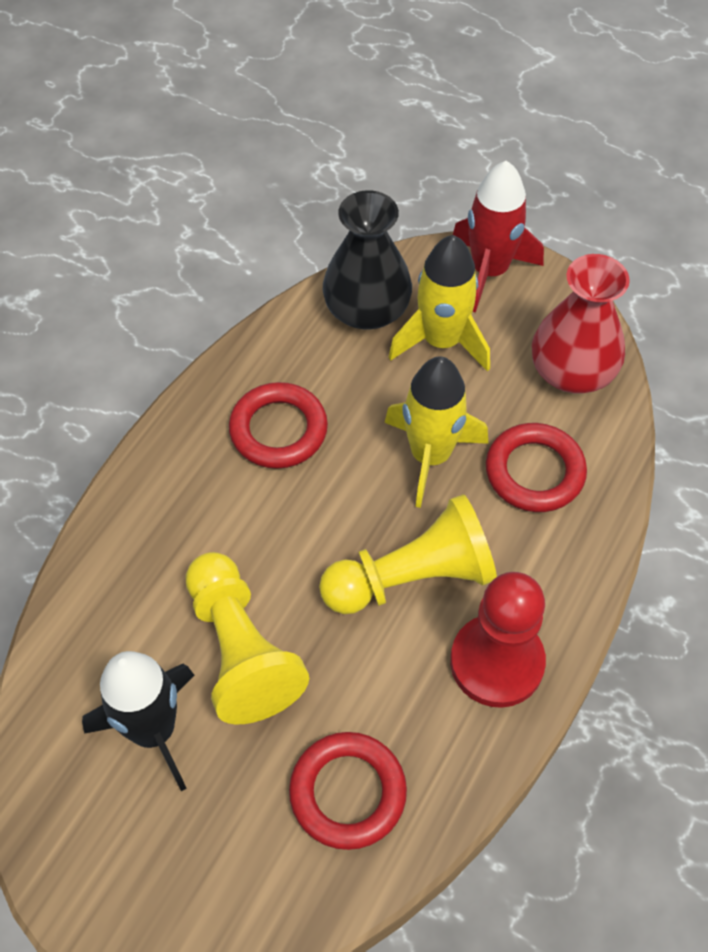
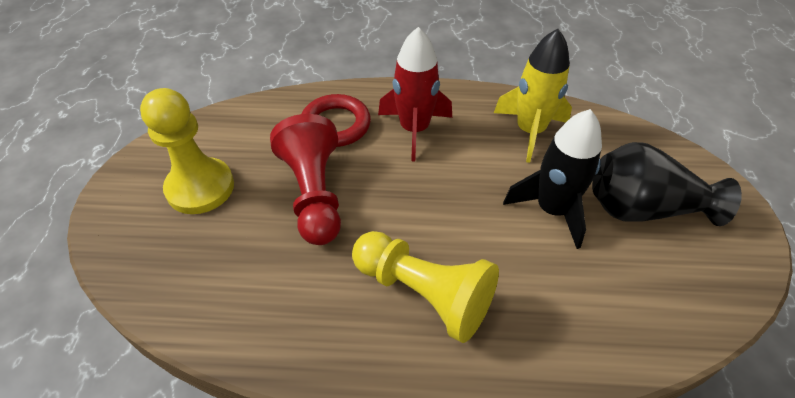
red ring: 3 -> 1
red vase: 1 -> 0
yellow rocket: 2 -> 1

